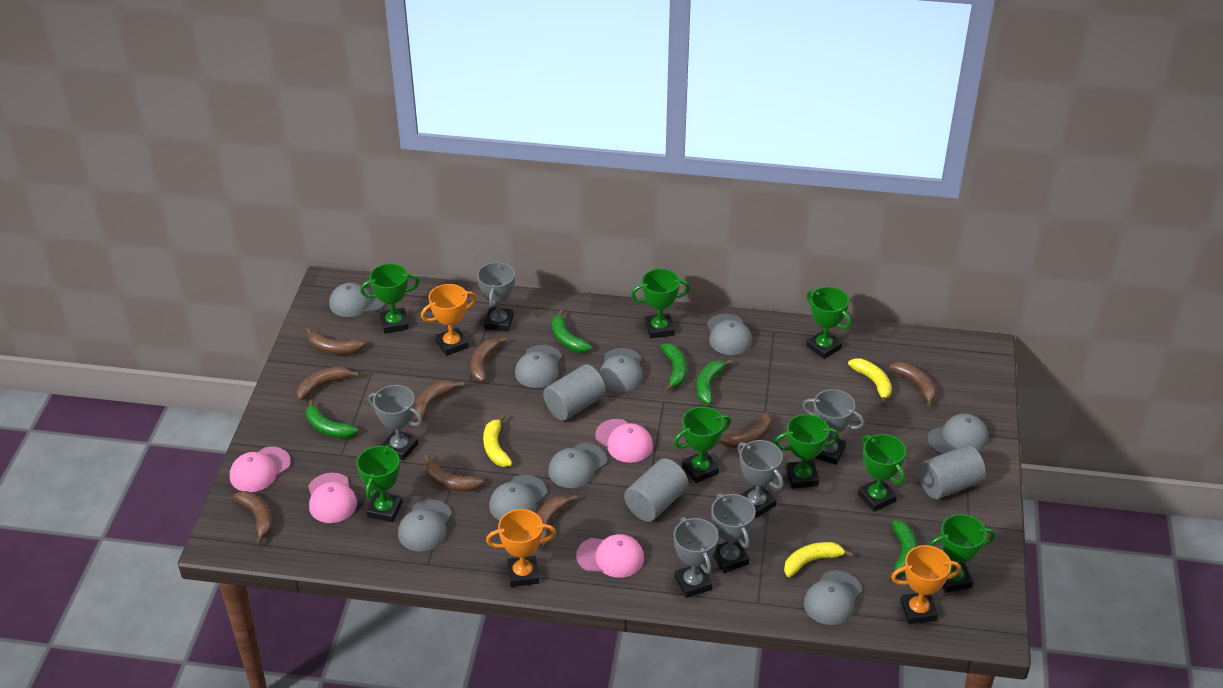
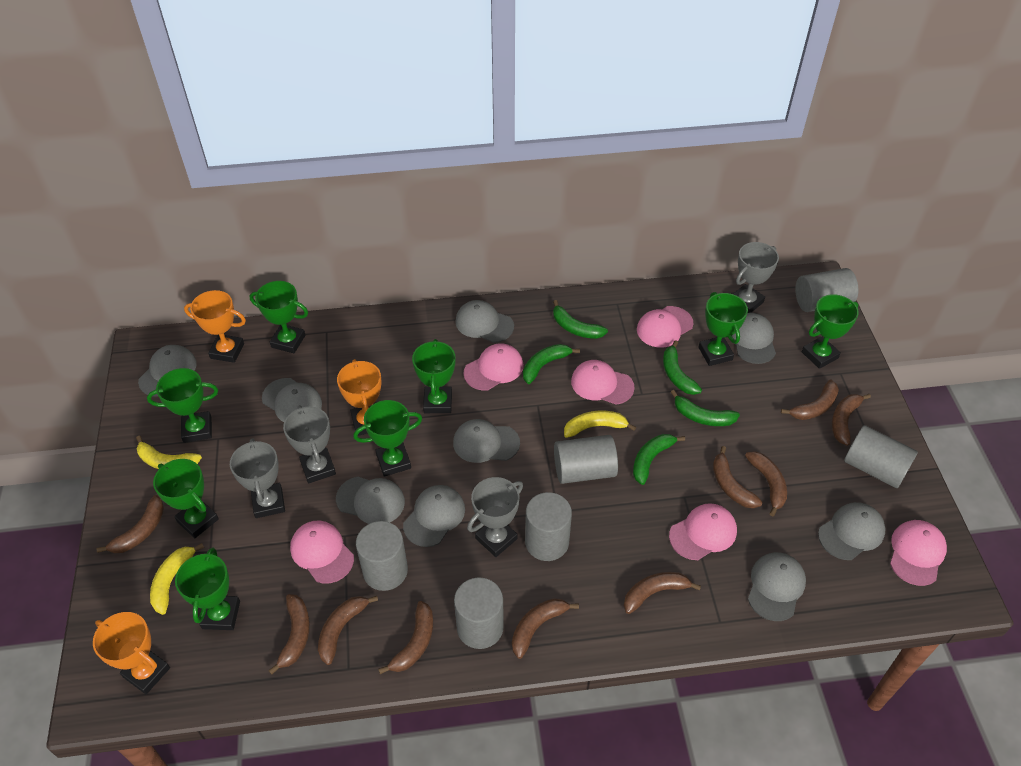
brown banana: 9 -> 10
grey cylinder: 3 -> 6
grey trophy: 6 -> 4
pink cap: 4 -> 6

